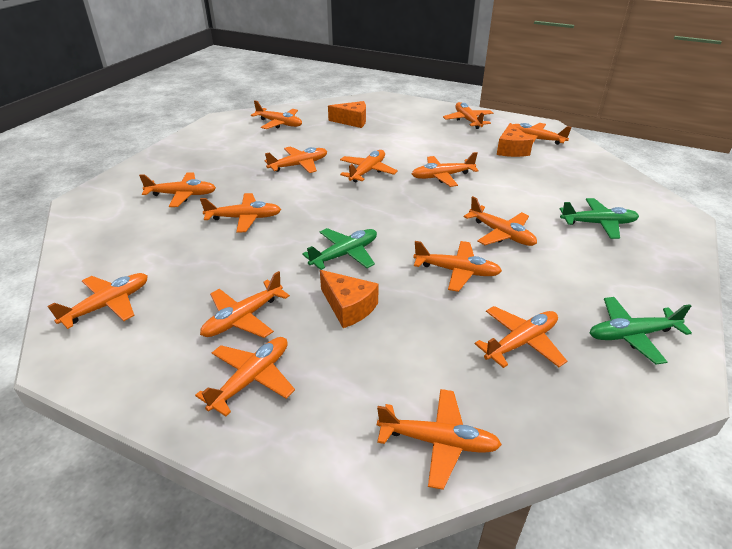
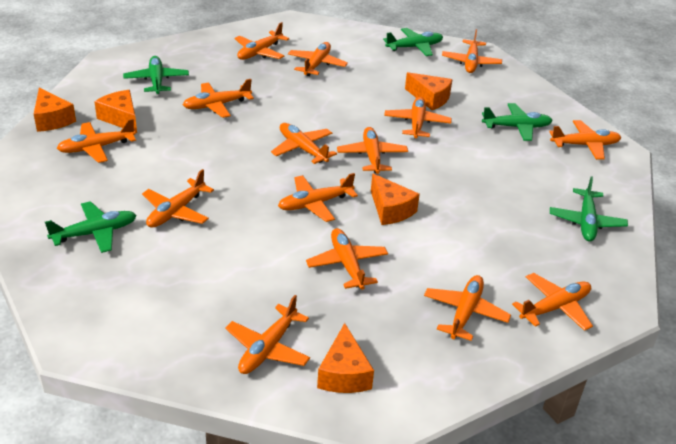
green plane: 3 -> 5
orange cheese: 3 -> 5

